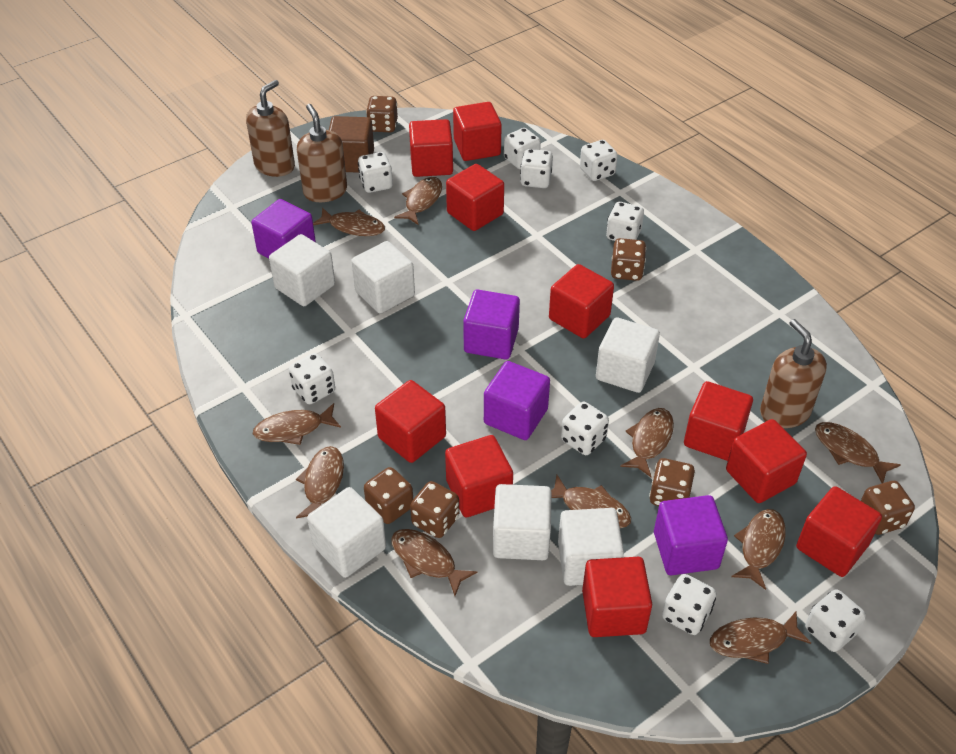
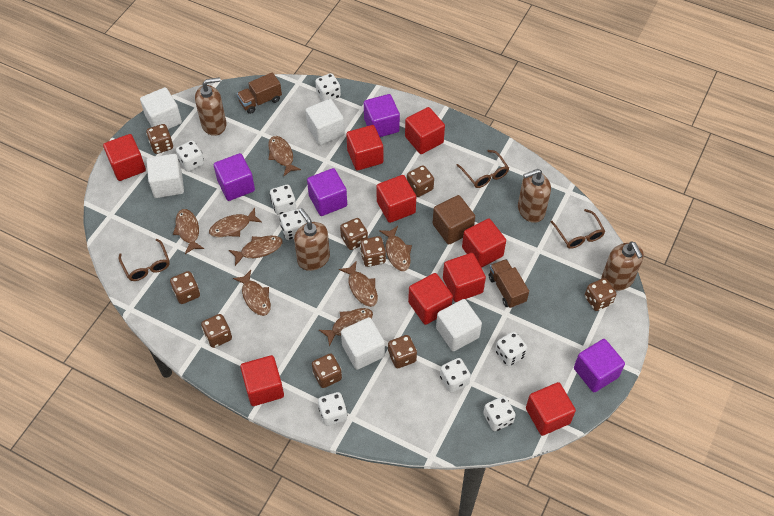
brown dice: 6 -> 9
brown fish: 10 -> 8
brown glasses: 0 -> 3
brown soap dispenser: 3 -> 4
brown truck: 0 -> 2
red cube: 10 -> 9
white cube: 6 -> 5
white dice: 9 -> 8

